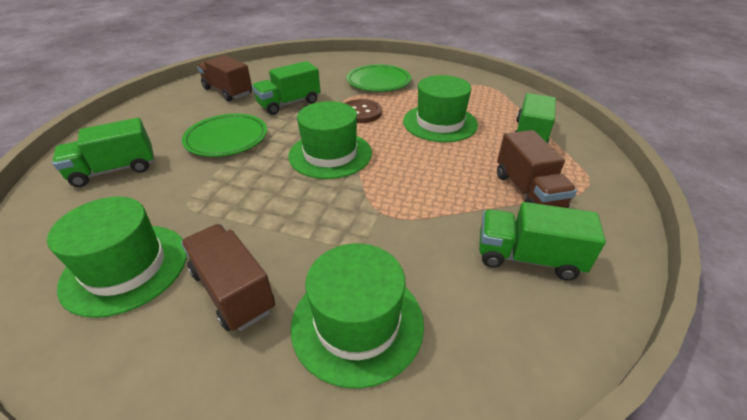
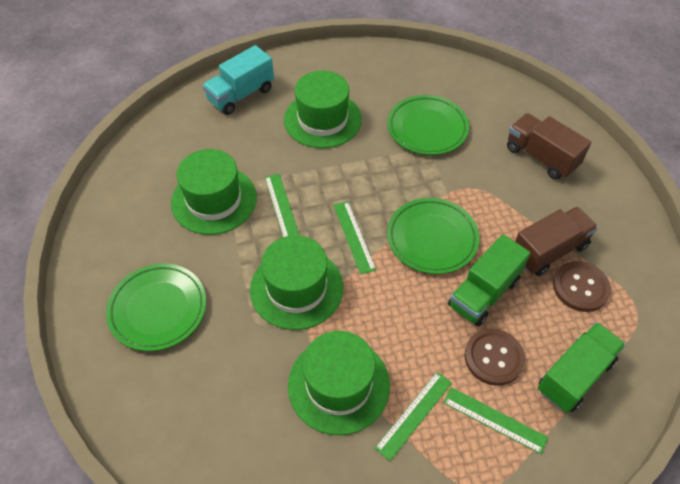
brown button: 1 -> 2
brown truck: 3 -> 2
green plate: 2 -> 3
green ruler: 0 -> 4
green truck: 4 -> 2
turquoise truck: 0 -> 1

